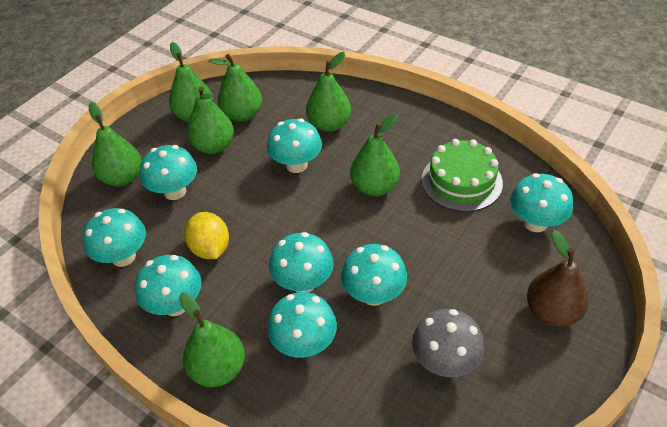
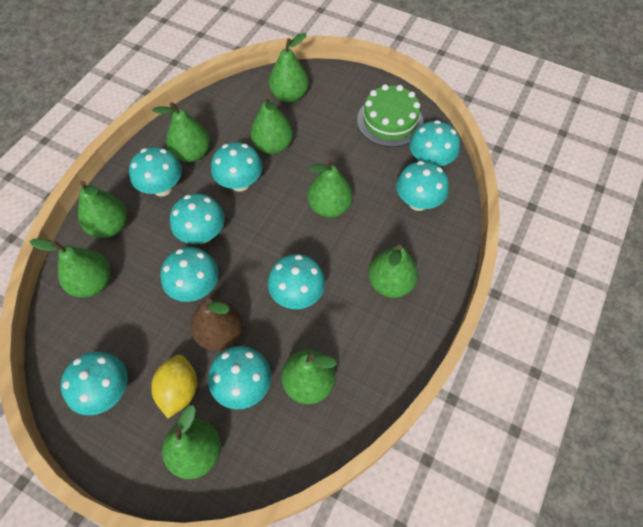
green pear: 7 -> 9
grey mushroom: 1 -> 0
turquoise mushroom: 8 -> 9

